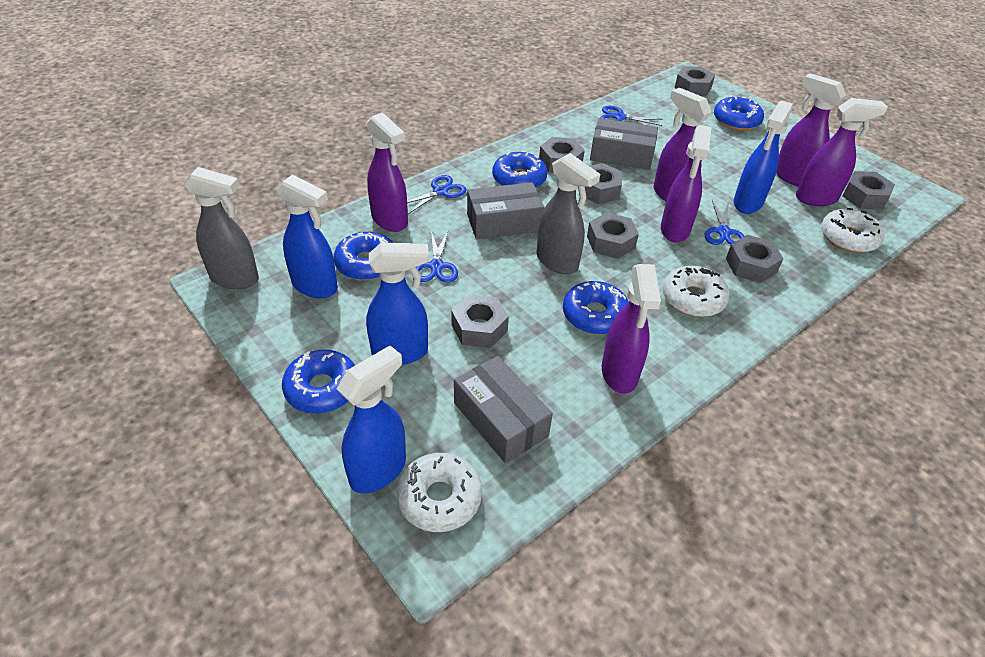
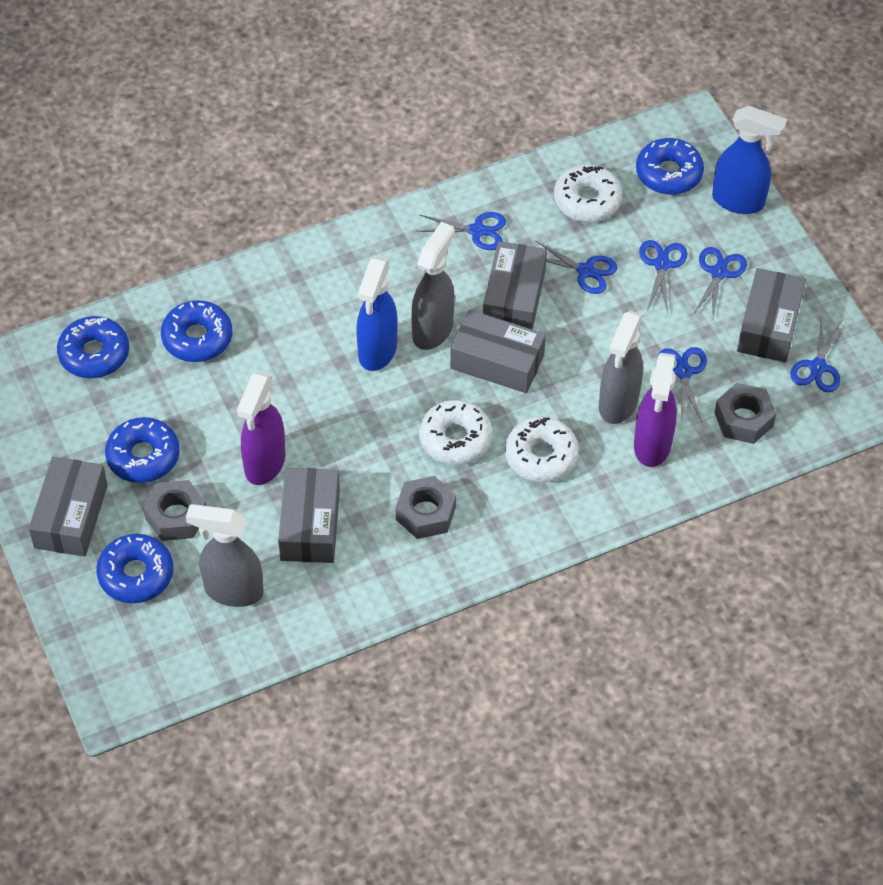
blue scissors: 4 -> 6
blue spray bottle: 4 -> 2
grey box: 3 -> 5
grey nut: 7 -> 3
grey spray bottle: 2 -> 3
purple spray bottle: 6 -> 2

